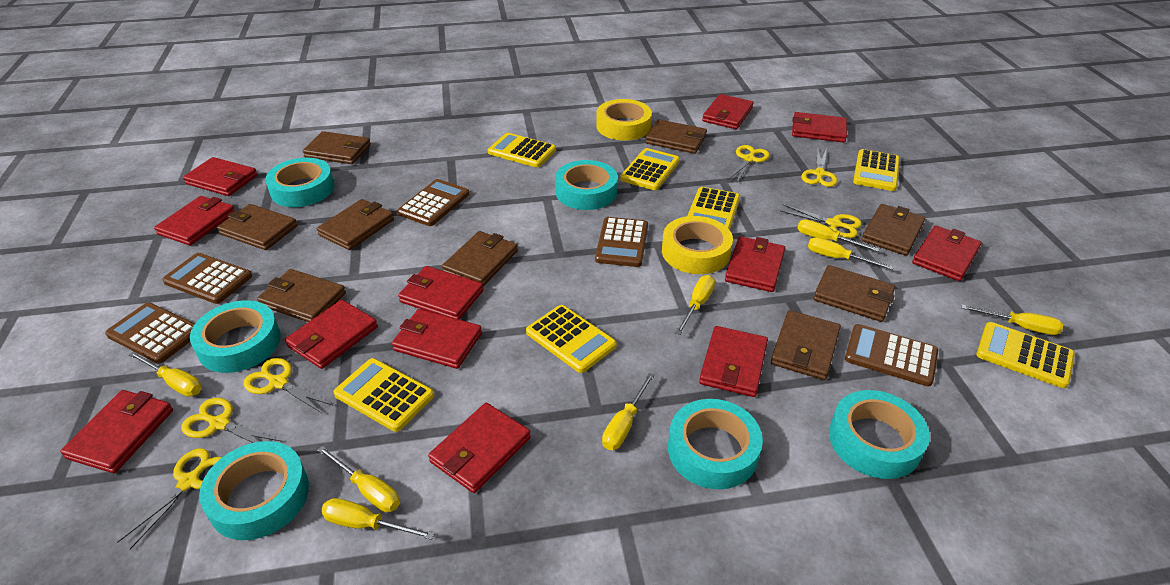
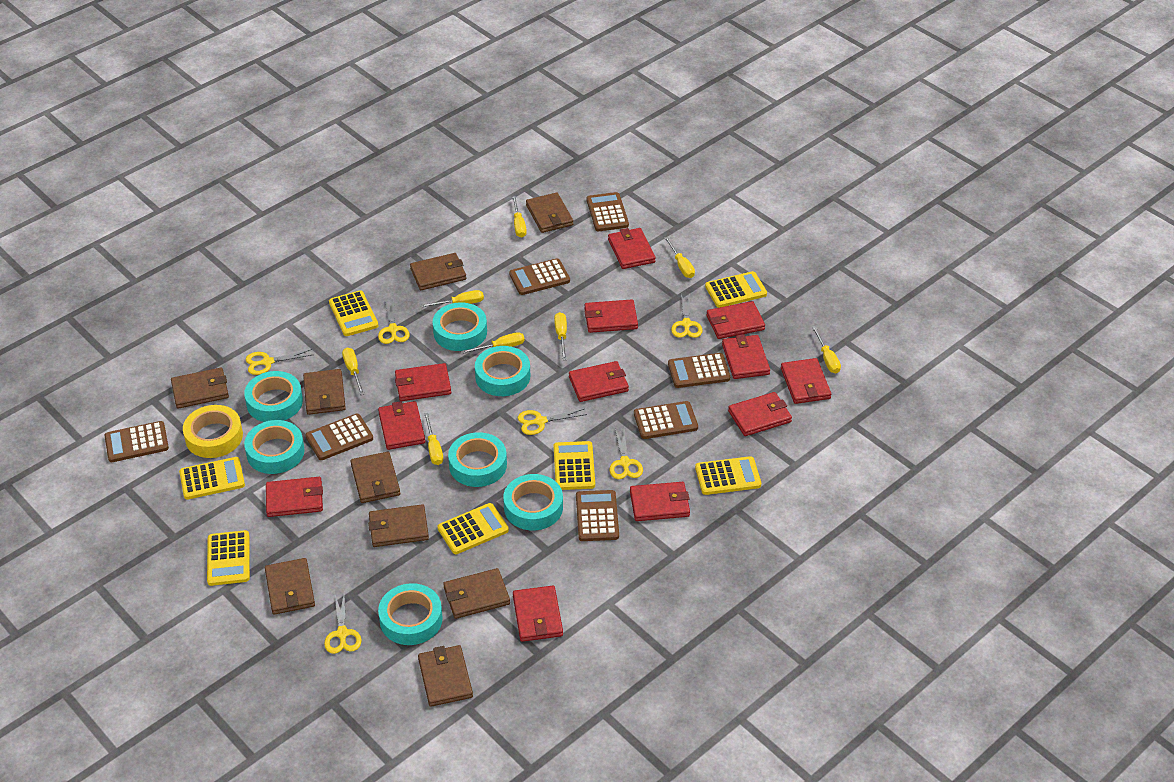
brown calculator: 5 -> 7
turquoise tape: 6 -> 7
yellow tape: 2 -> 1

